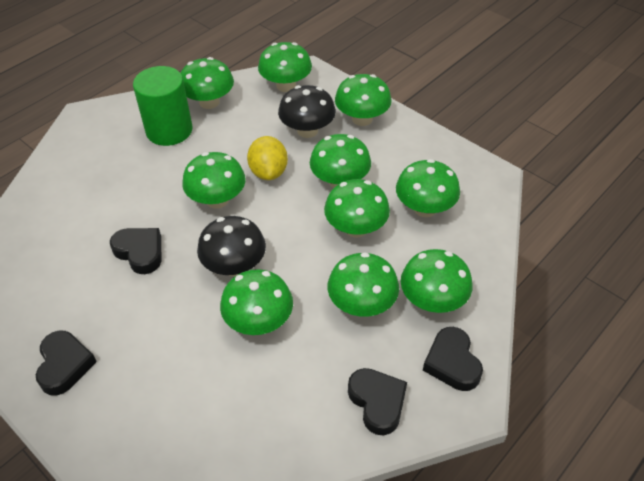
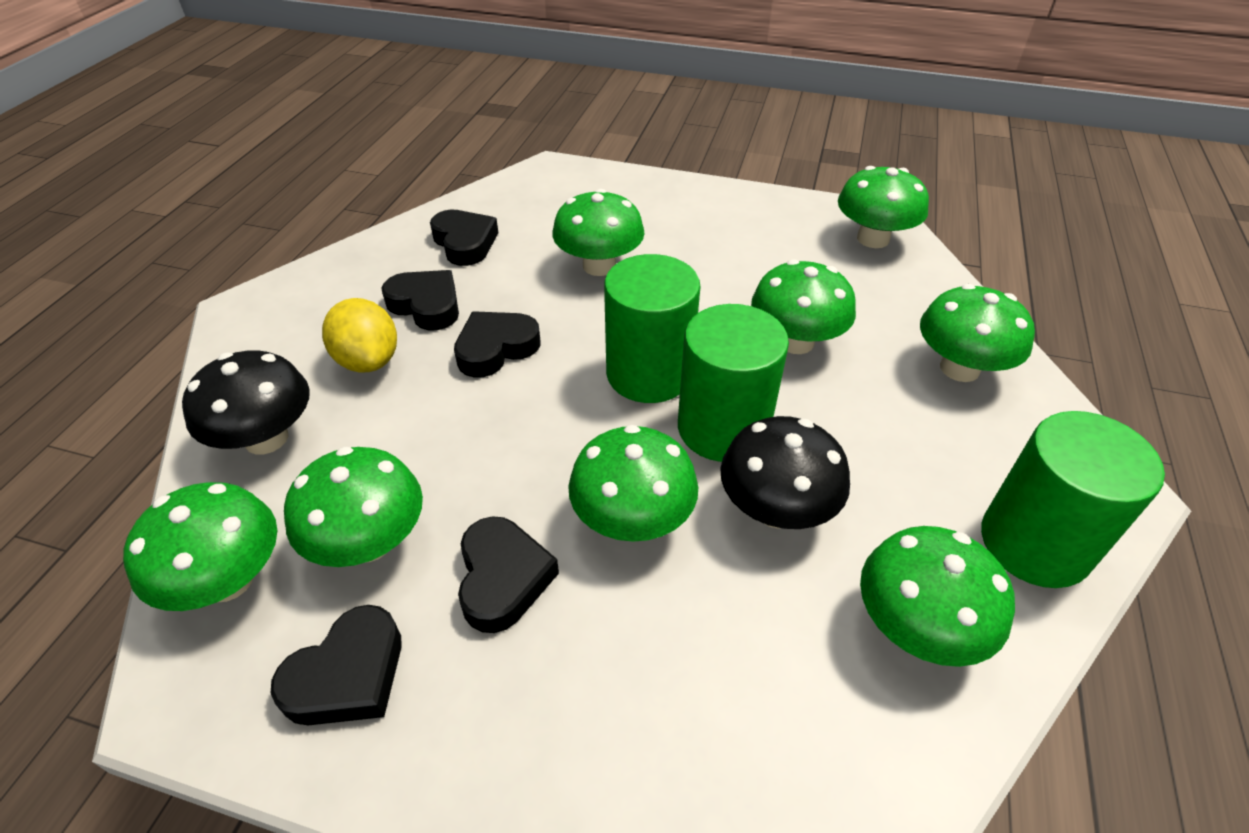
black heart: 4 -> 5
green cylinder: 1 -> 3
green mushroom: 10 -> 8

